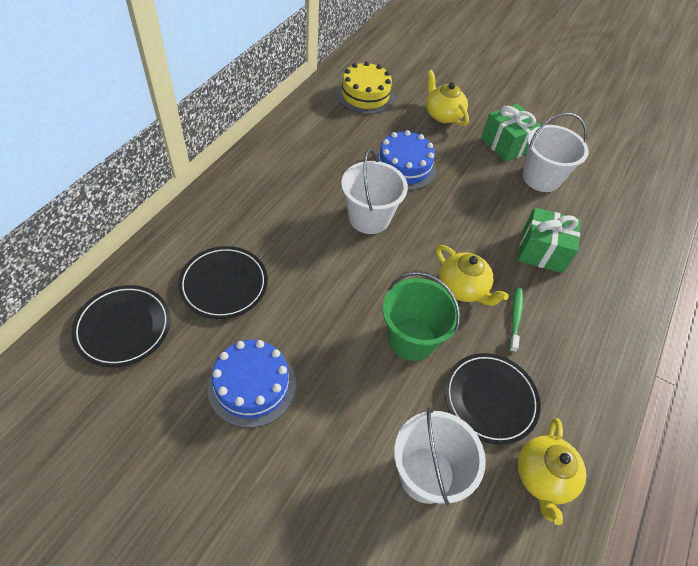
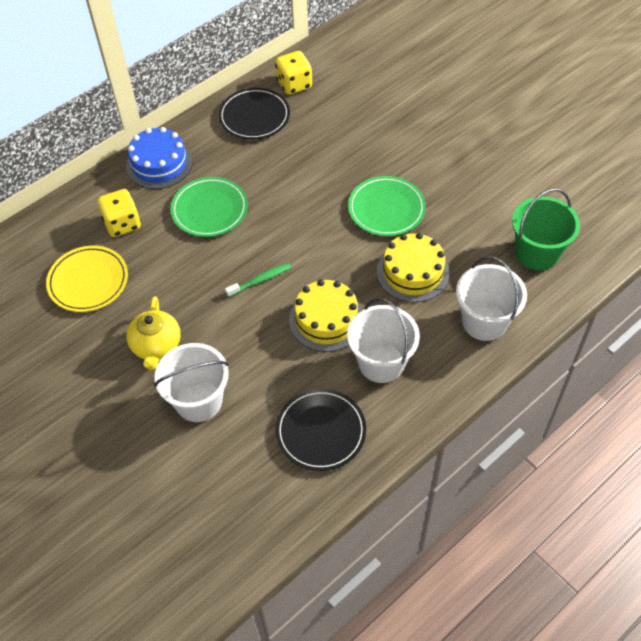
black plate: 3 -> 2
blue cake: 2 -> 1
green gift: 2 -> 0
green plate: 0 -> 2
yellow cake: 1 -> 2
yellow dice: 0 -> 2
yellow plate: 0 -> 1
yellow teapot: 3 -> 1

